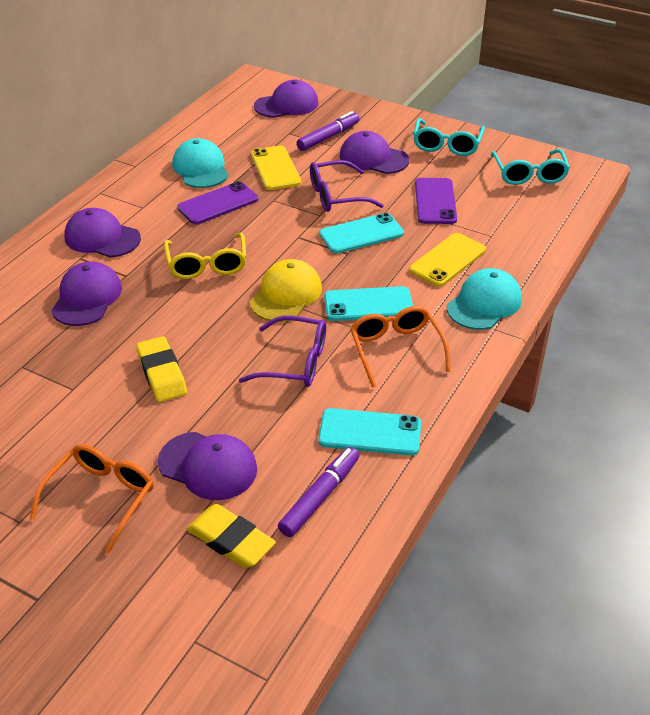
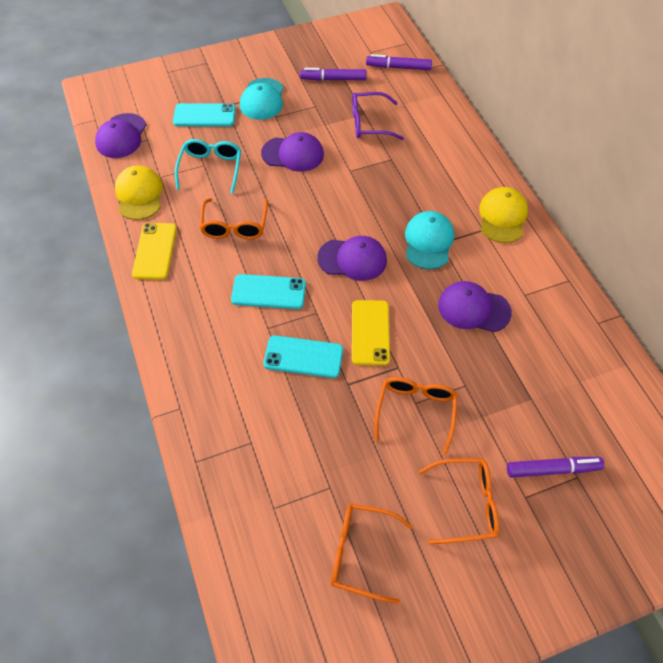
orange glasses: 2 -> 4
purple cap: 5 -> 4
purple glasses: 2 -> 1
purple marker: 2 -> 3
purple phone: 2 -> 0
turquoise glasses: 2 -> 1
yellow cap: 1 -> 2
yellow eraser: 2 -> 0
yellow glasses: 1 -> 0

